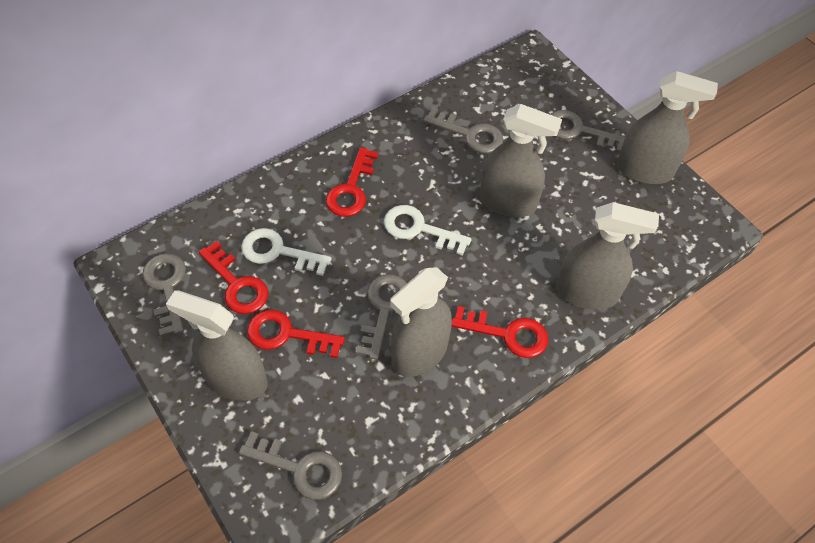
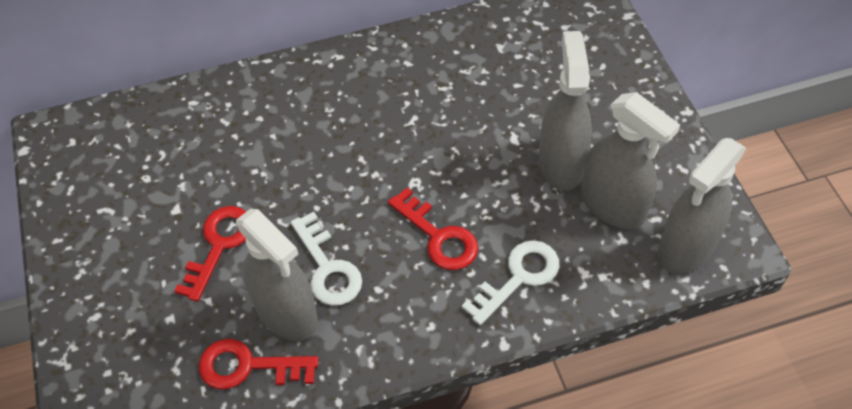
grey key: 5 -> 0
grey spray bottle: 5 -> 4
red key: 4 -> 3

